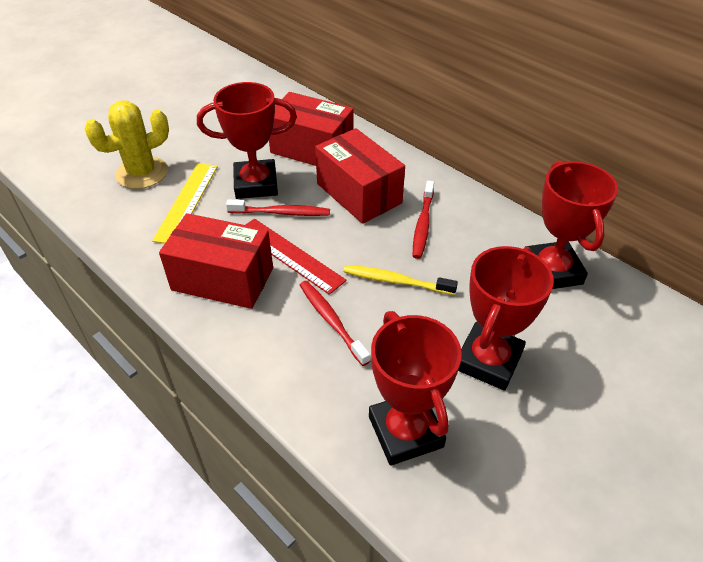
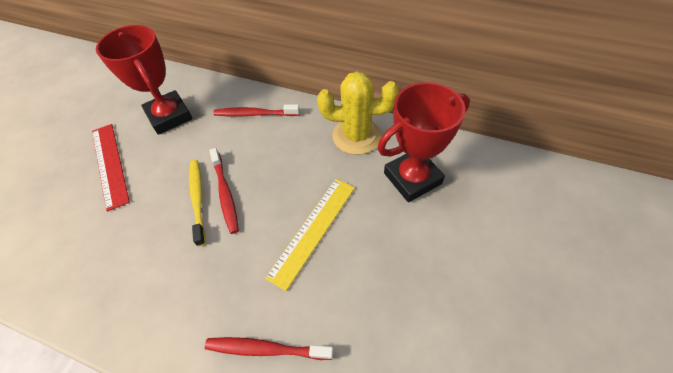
red box: 3 -> 0
red trophy: 4 -> 2

